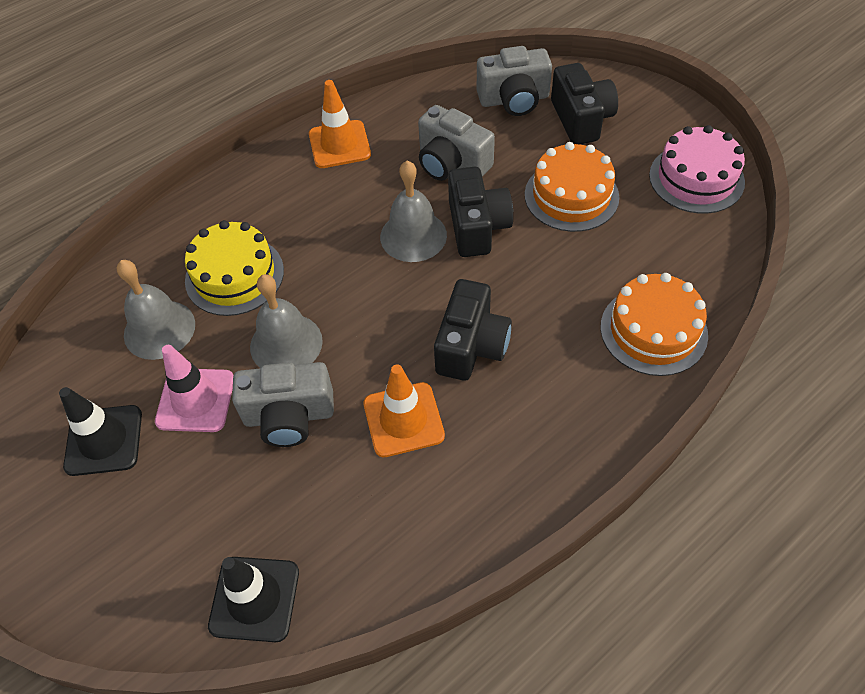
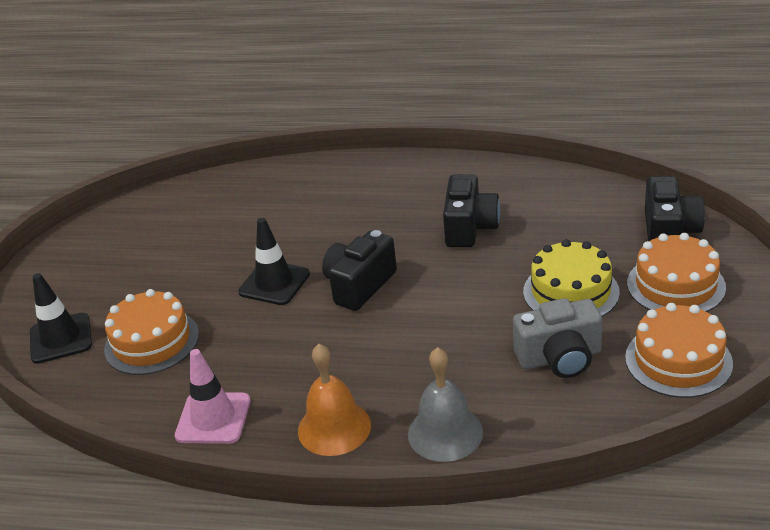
grey bell: 3 -> 1
grey camera: 3 -> 1
orange bell: 0 -> 1
orange cake: 2 -> 3
orange traffic cone: 2 -> 0
pink cake: 1 -> 0

